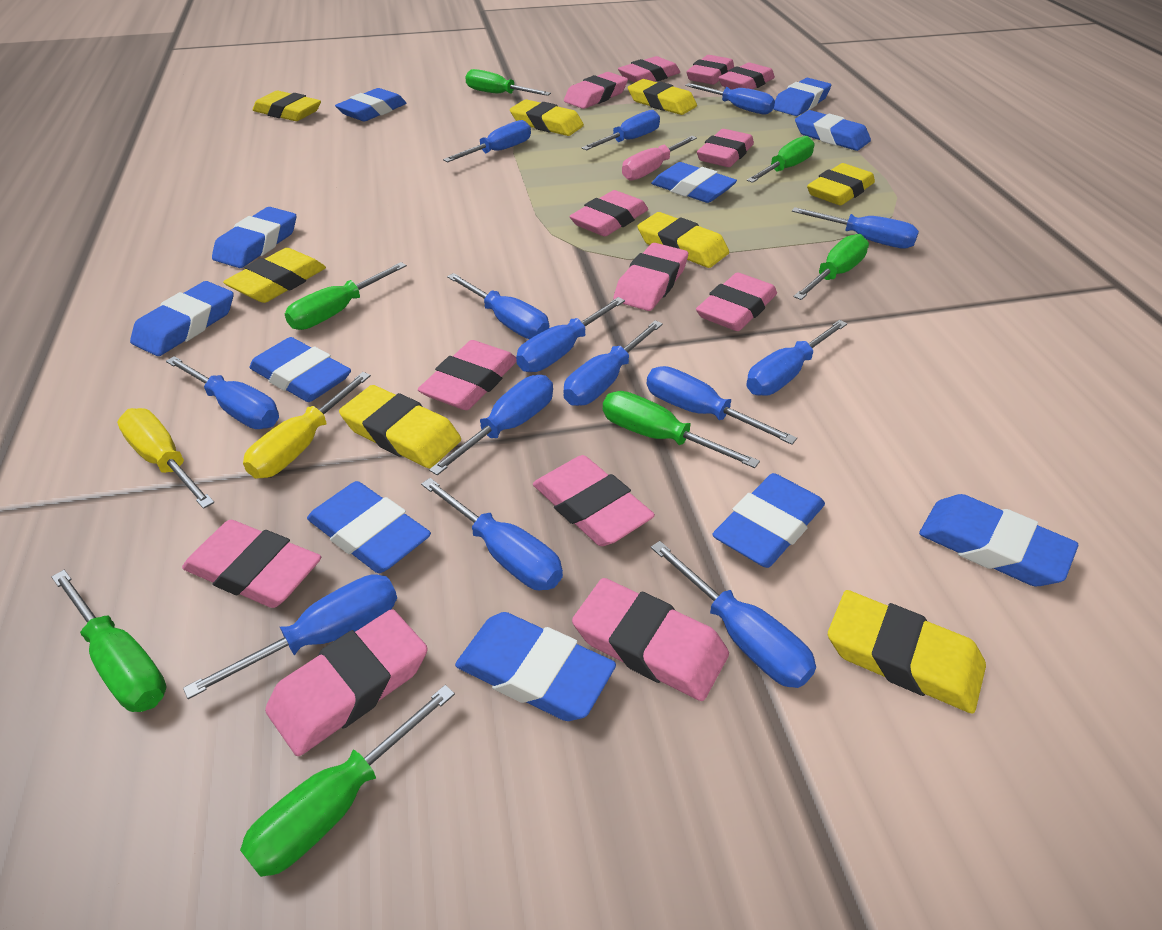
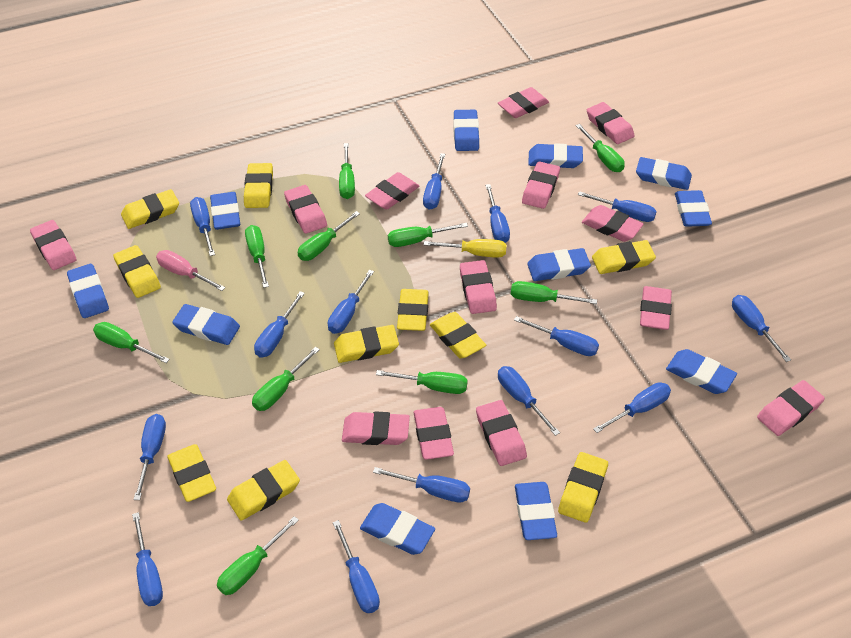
green screwdriver: 7 -> 10
yellow eraser: 8 -> 10
yellow screwdriver: 2 -> 1

